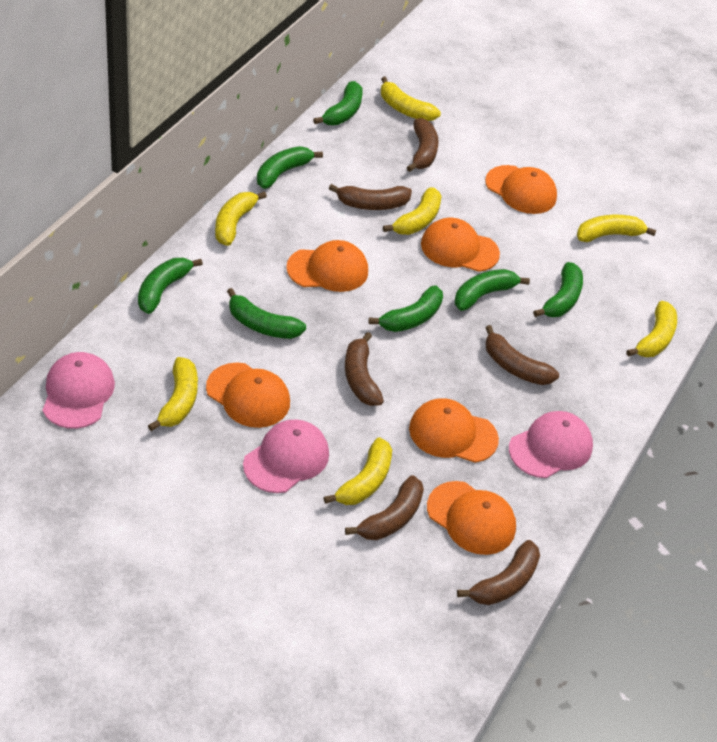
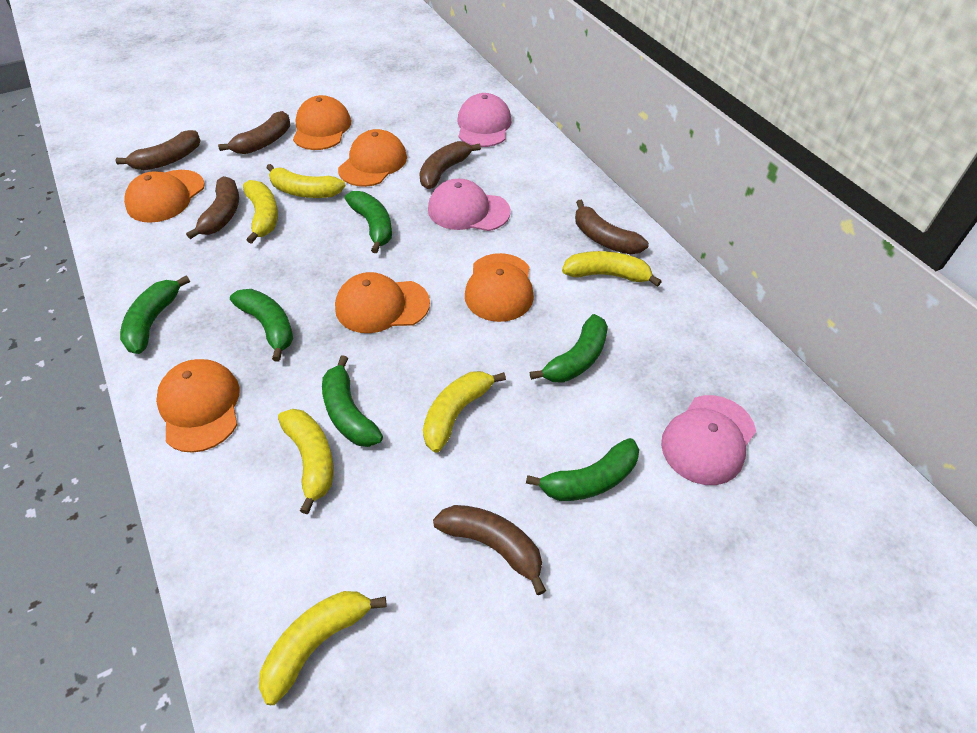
green banana: 7 -> 6
yellow banana: 7 -> 6

